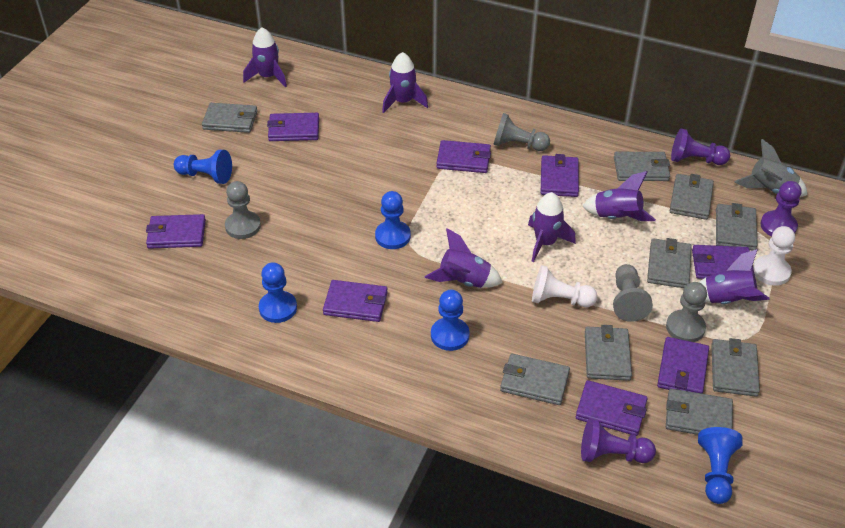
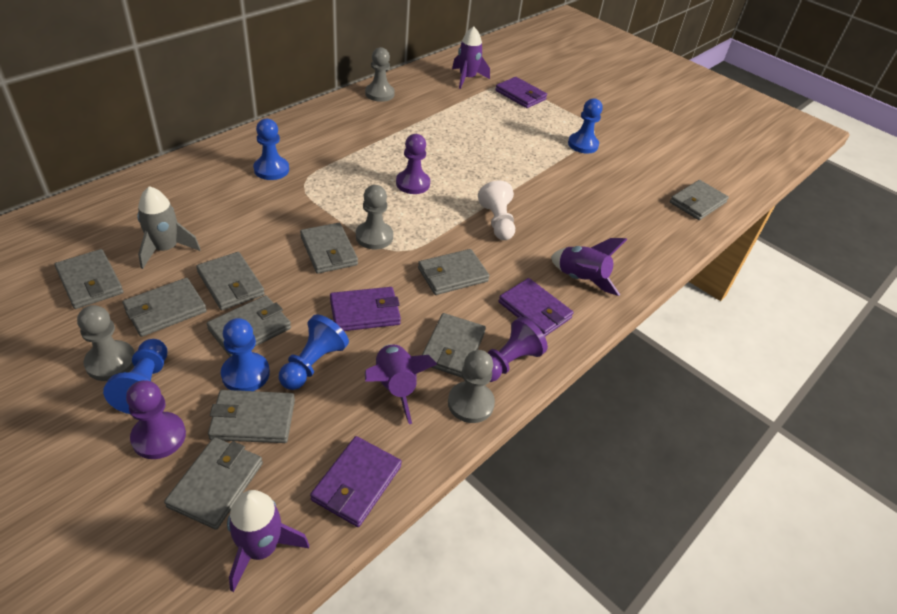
grey wallet: 9 -> 10
purple rocket: 6 -> 4
purple wallet: 8 -> 4
white pawn: 2 -> 1

